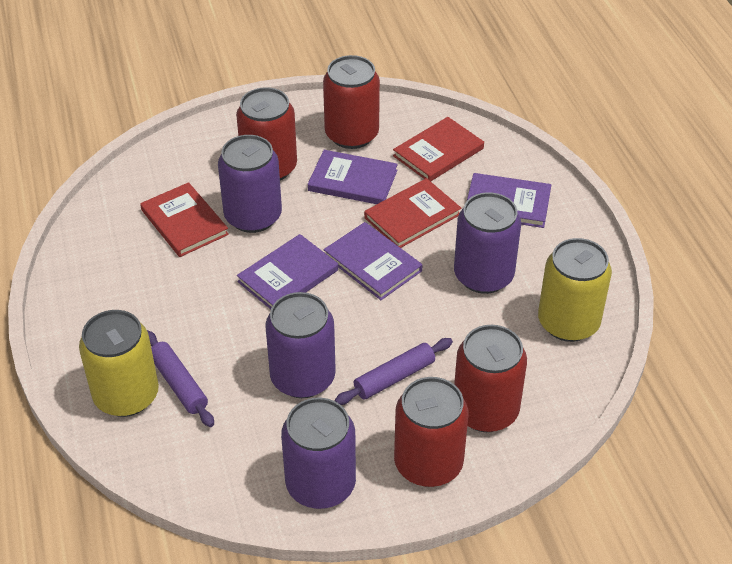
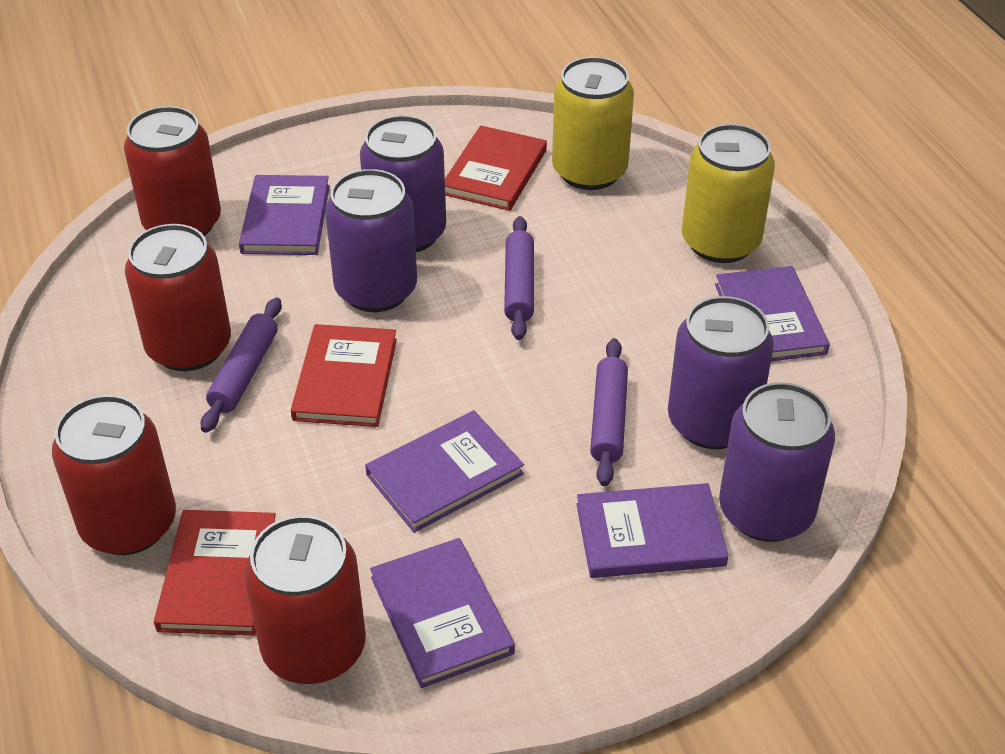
purple book: 4 -> 5
purple rolling pin: 2 -> 3

